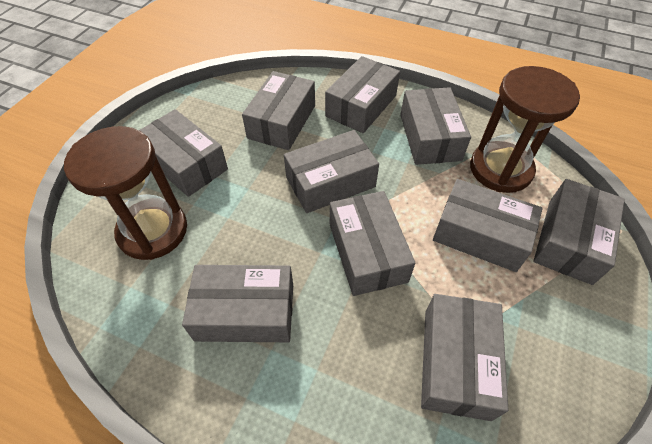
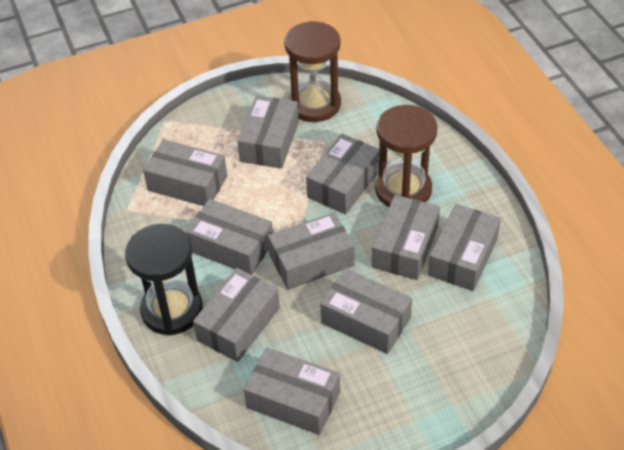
black hourglass: 0 -> 1

